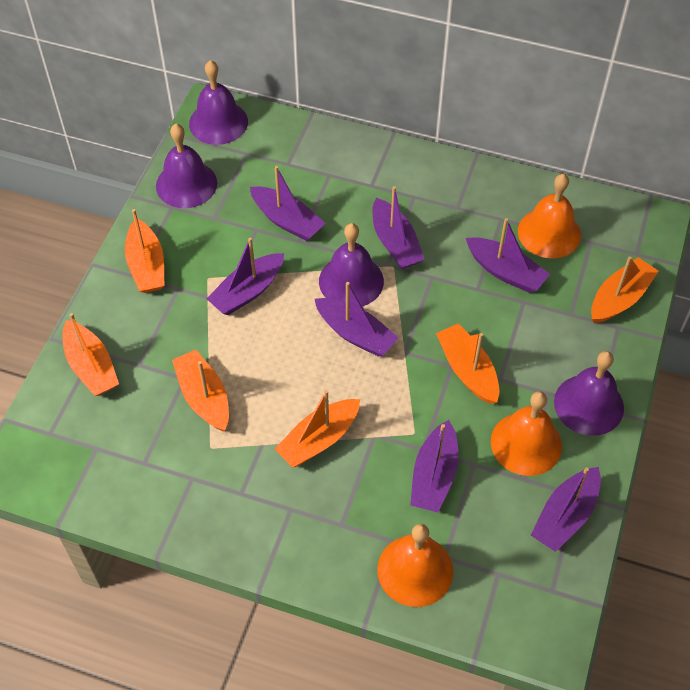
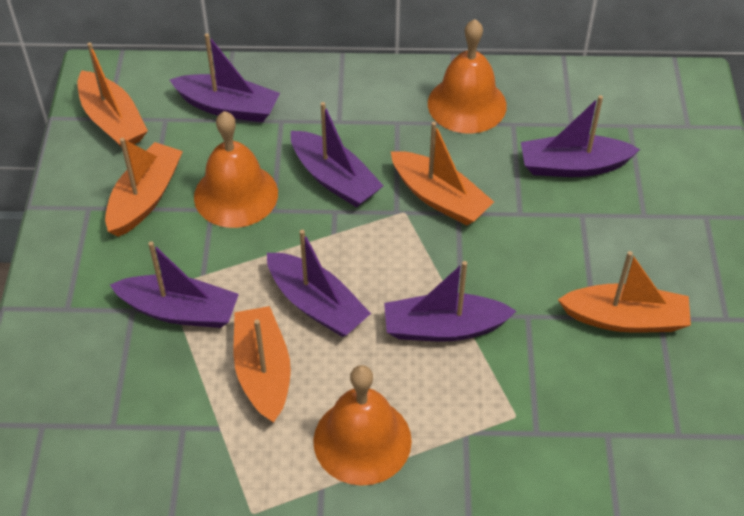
orange boat: 6 -> 5
purple bell: 4 -> 0
purple boat: 7 -> 6

